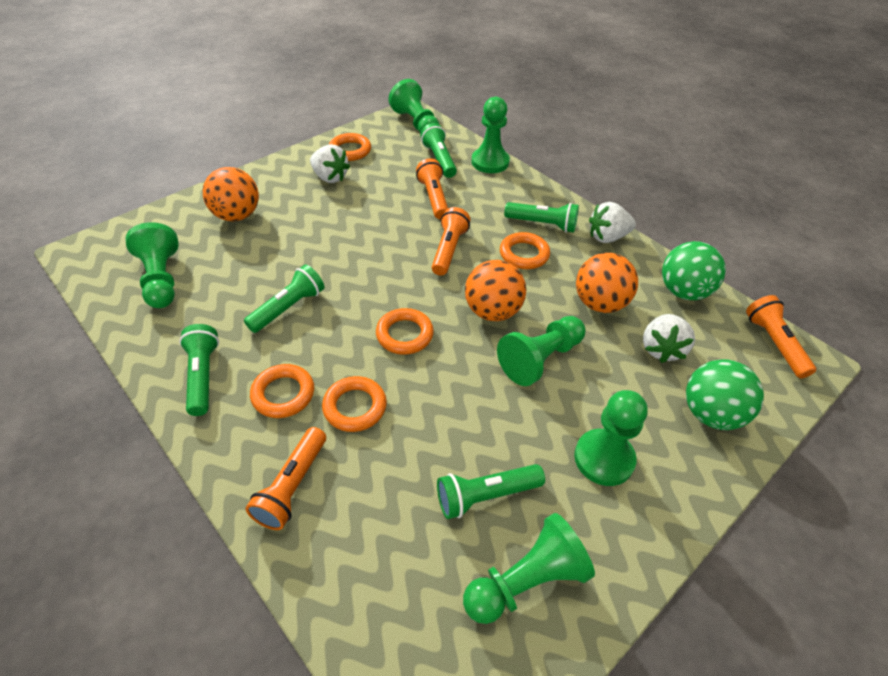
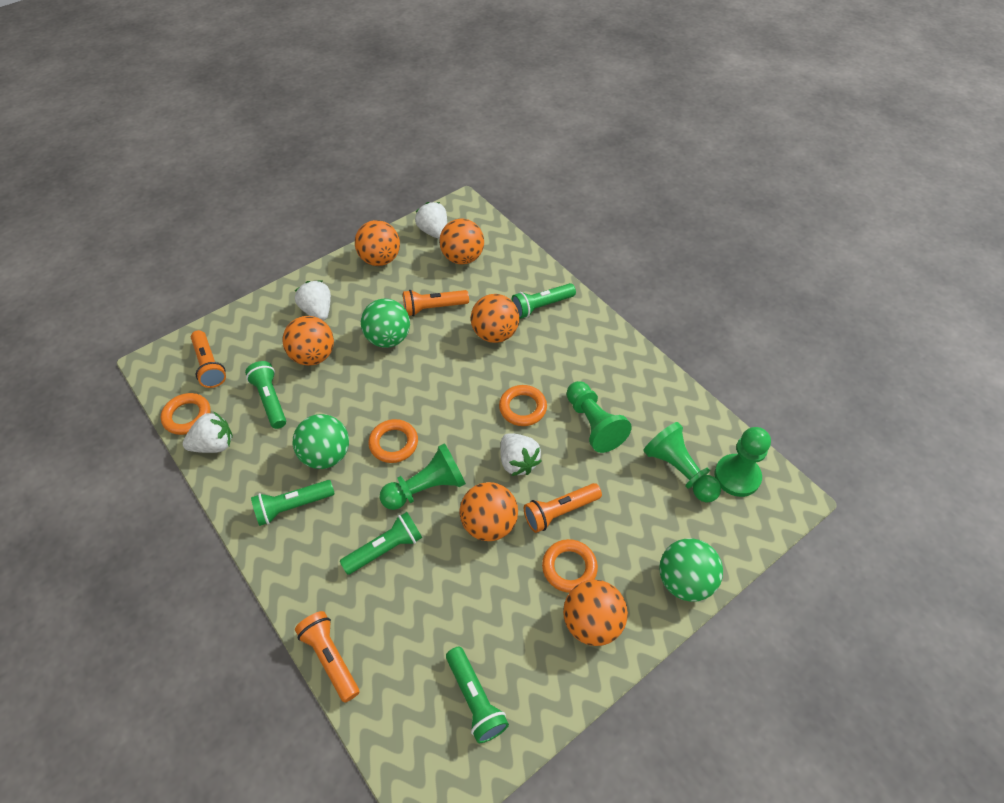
green ball: 2 -> 3
green pawn: 6 -> 4
orange ball: 3 -> 6
orange ring: 5 -> 4
white strawberry: 3 -> 4

